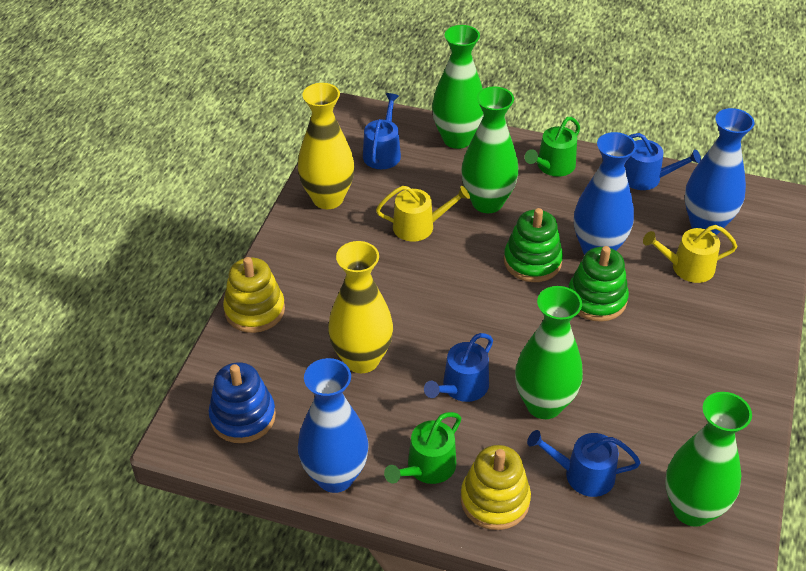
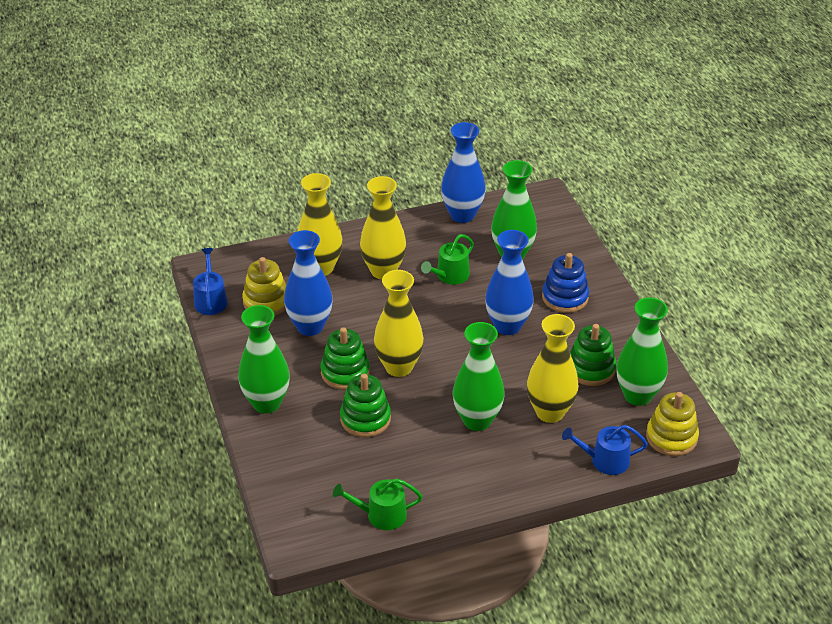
blue watering can: 4 -> 2
green stacking toy: 2 -> 3
yellow vase: 2 -> 4
yellow watering can: 2 -> 0

